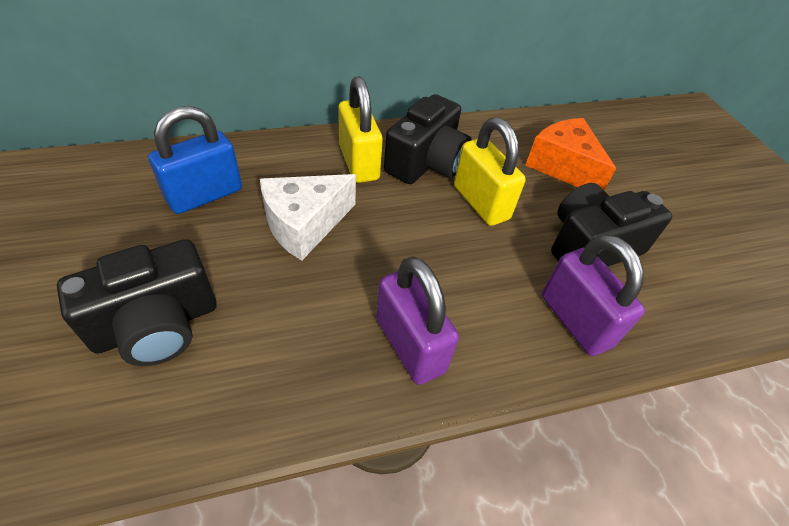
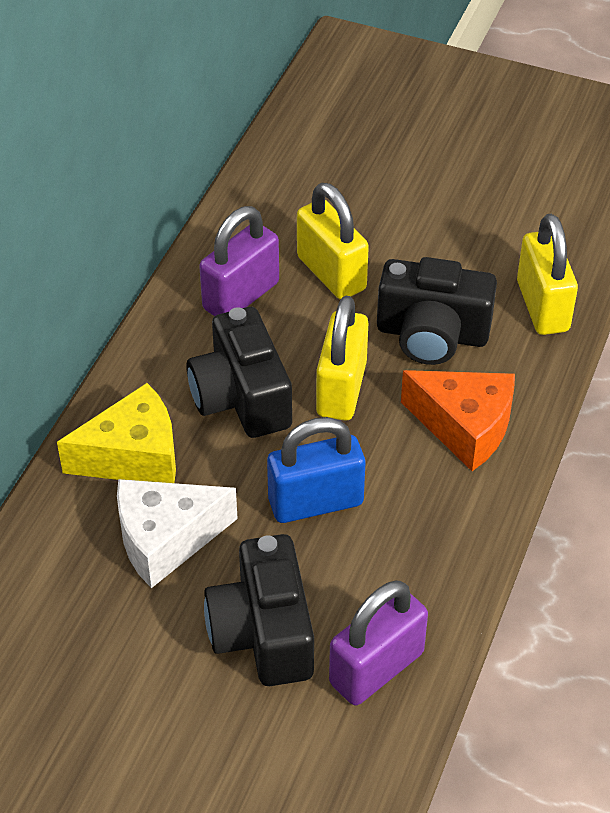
yellow cheese: 0 -> 1
yellow padlock: 2 -> 3

